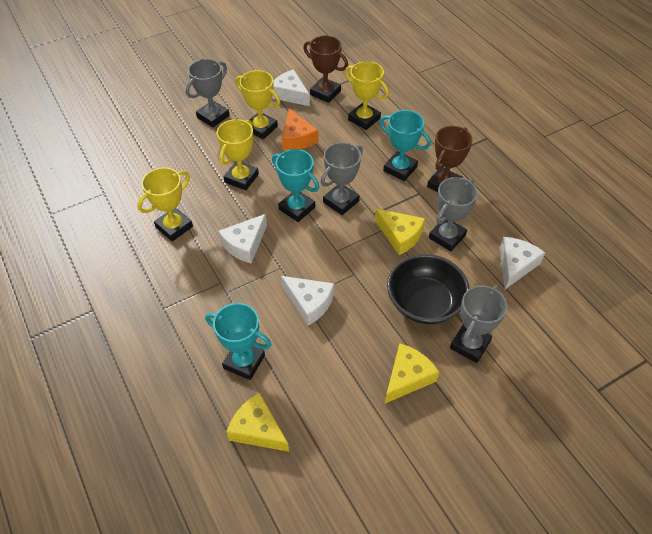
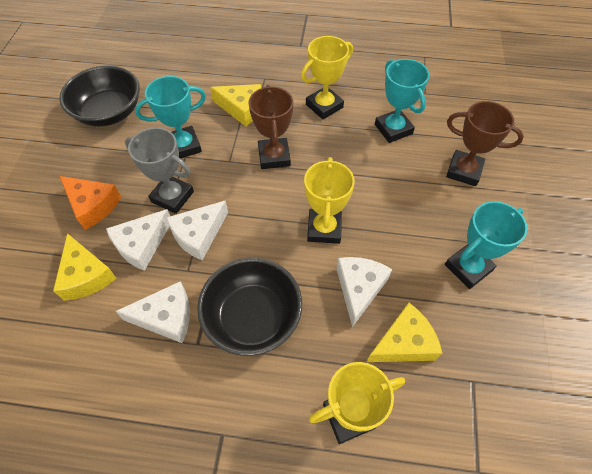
black bowl: 1 -> 2
grey trophy: 4 -> 1
yellow trophy: 4 -> 3

